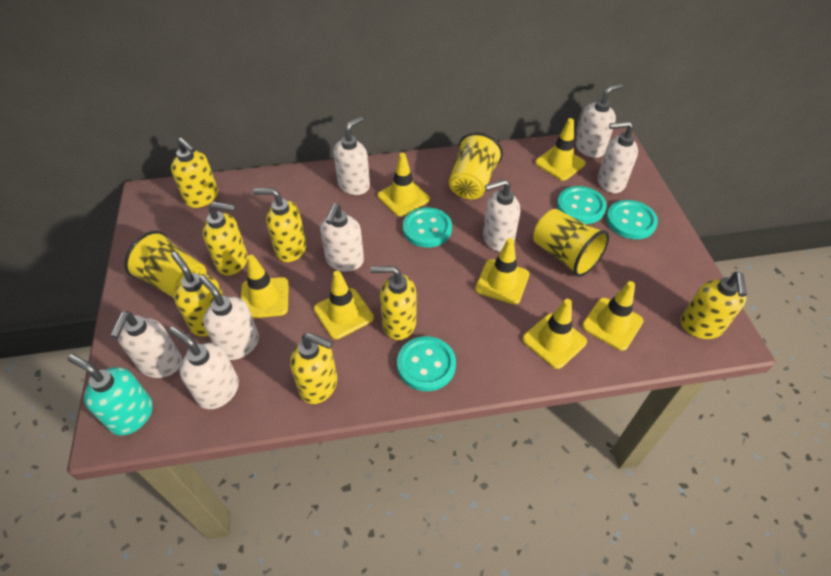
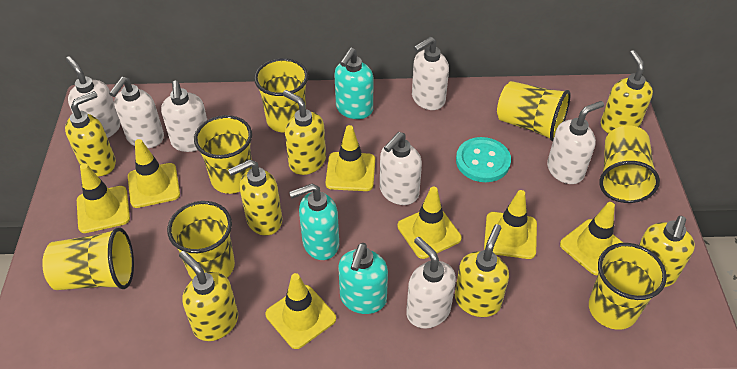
turquoise button: 4 -> 1
turquoise soap dispenser: 1 -> 3
white soap dispenser: 8 -> 7
yellow cup: 3 -> 7

